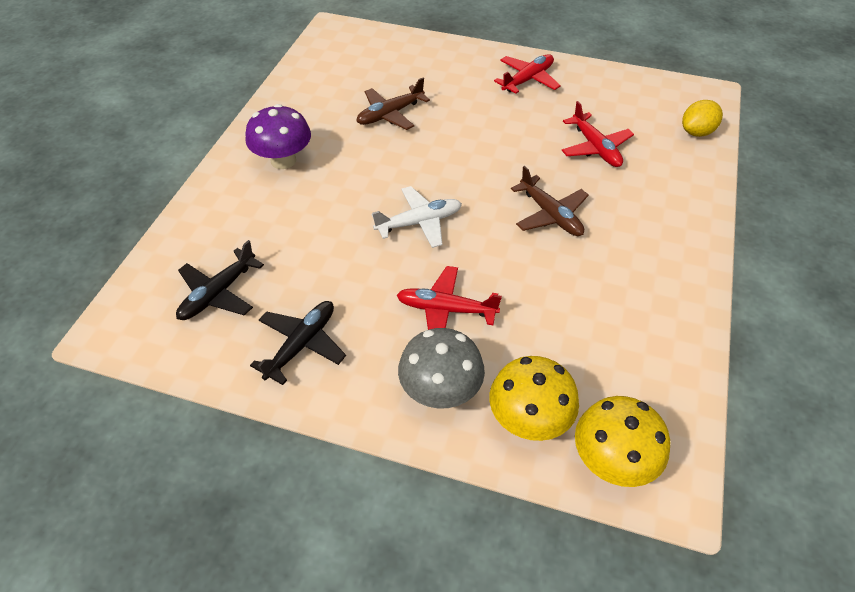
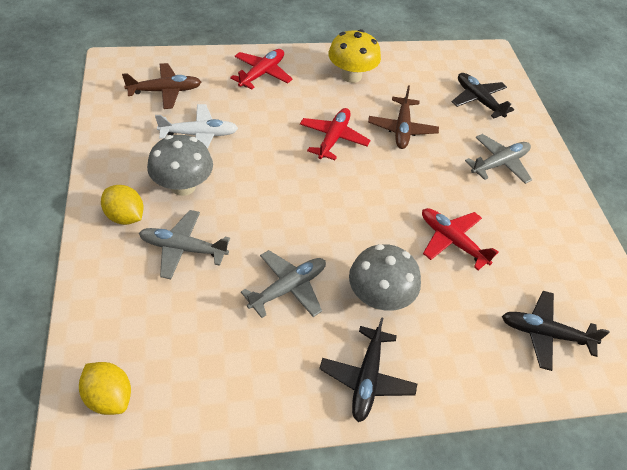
black plane: 2 -> 3
grey mushroom: 1 -> 2
grey plane: 0 -> 3
purple mushroom: 1 -> 0
yellow lemon: 1 -> 2
yellow mushroom: 2 -> 1

